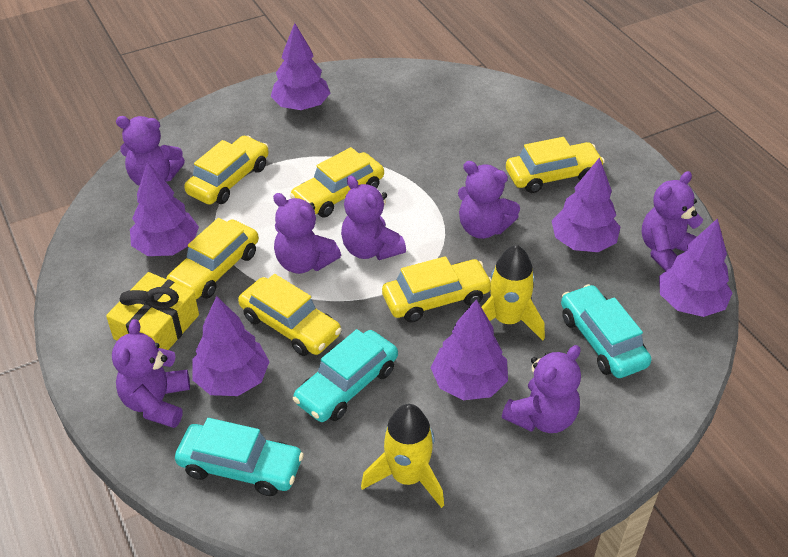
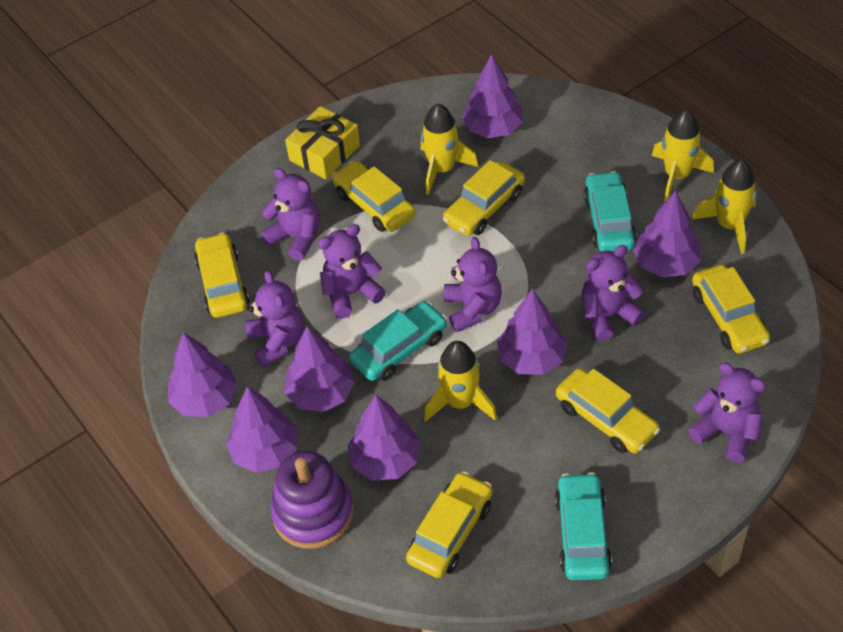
purple stacking toy: 0 -> 1
purple teddy bear: 7 -> 6
purple tree: 6 -> 7
yellow rocket: 2 -> 4

